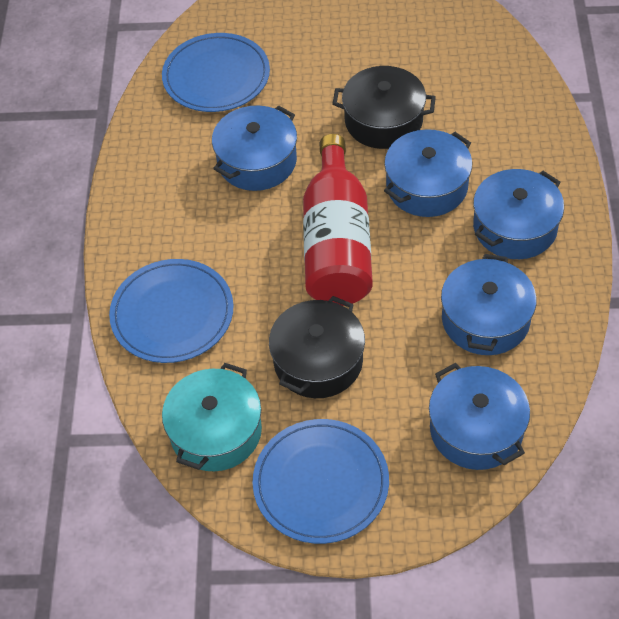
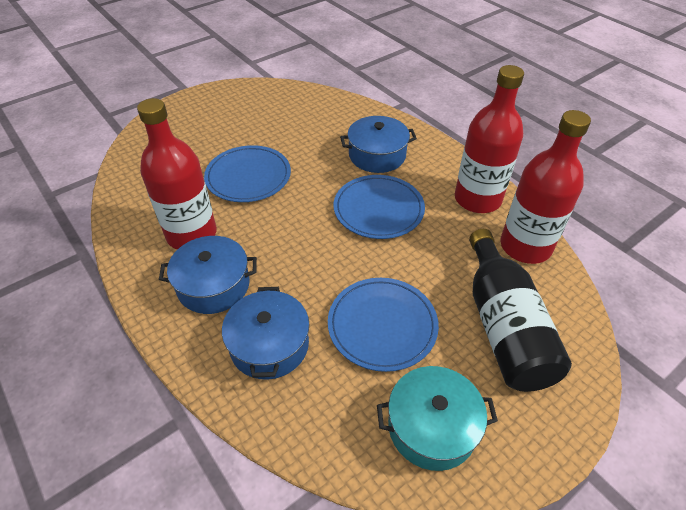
black bottle: 0 -> 1
black pot: 2 -> 0
blue pot: 5 -> 3
red bottle: 1 -> 3

